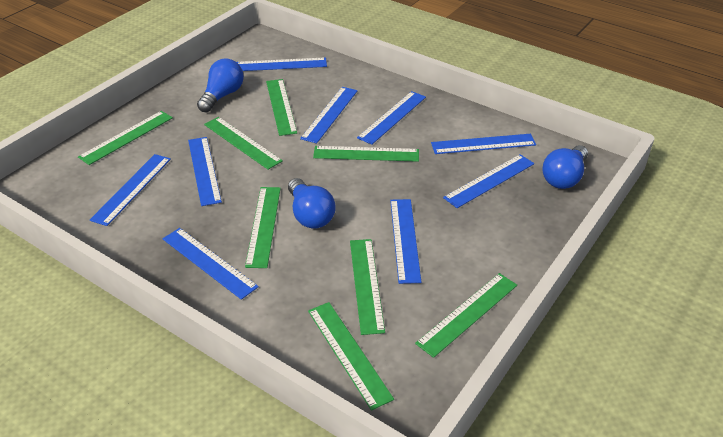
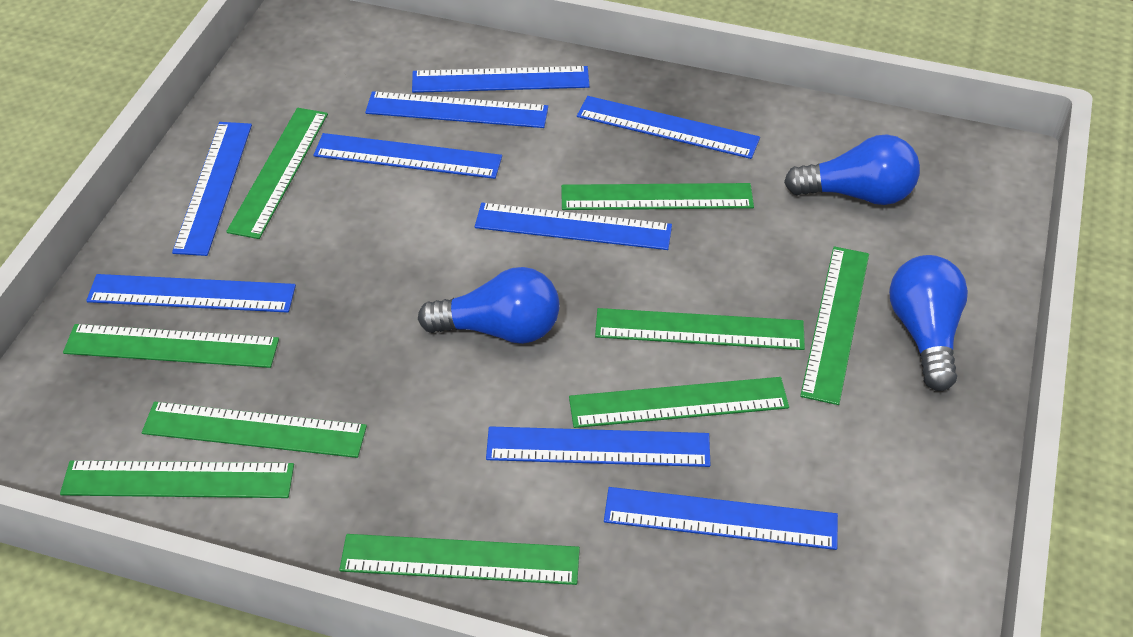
green ruler: 8 -> 9

